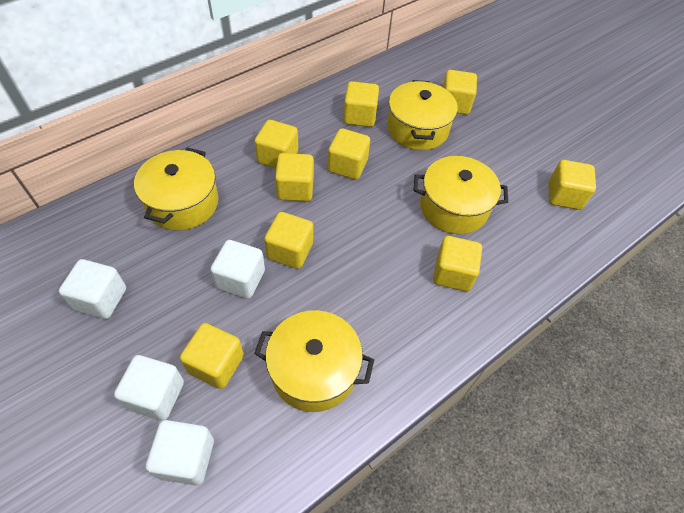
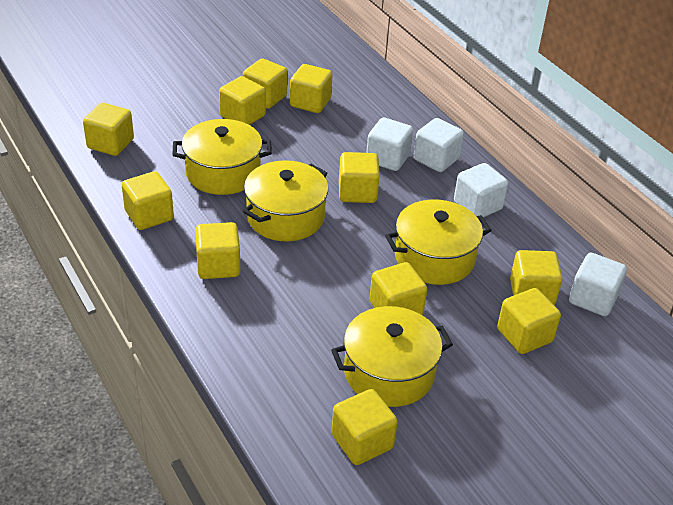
yellow cube: 9 -> 11

